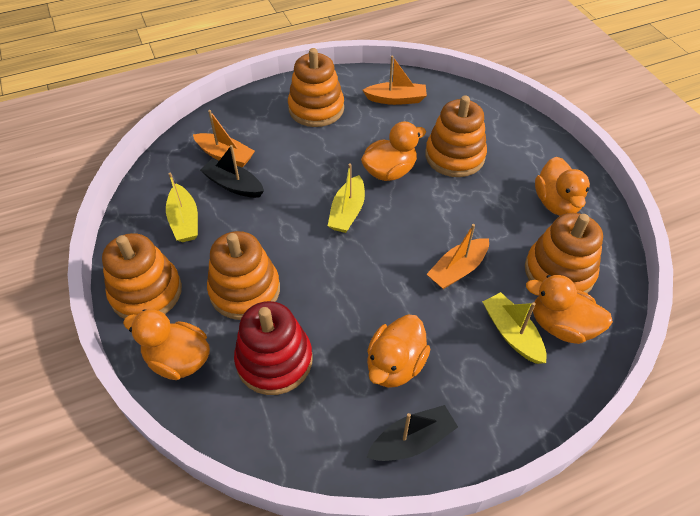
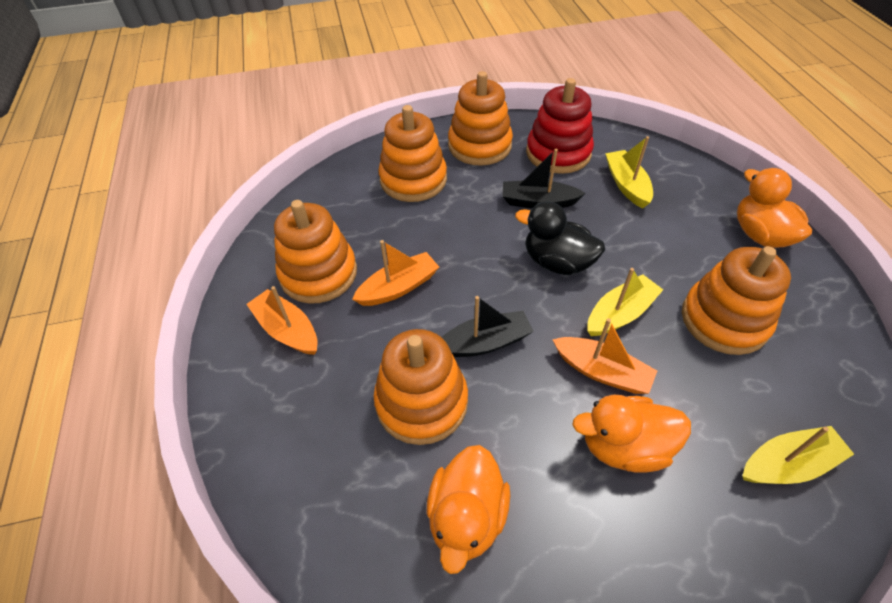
black duck: 0 -> 1
orange duck: 5 -> 3

